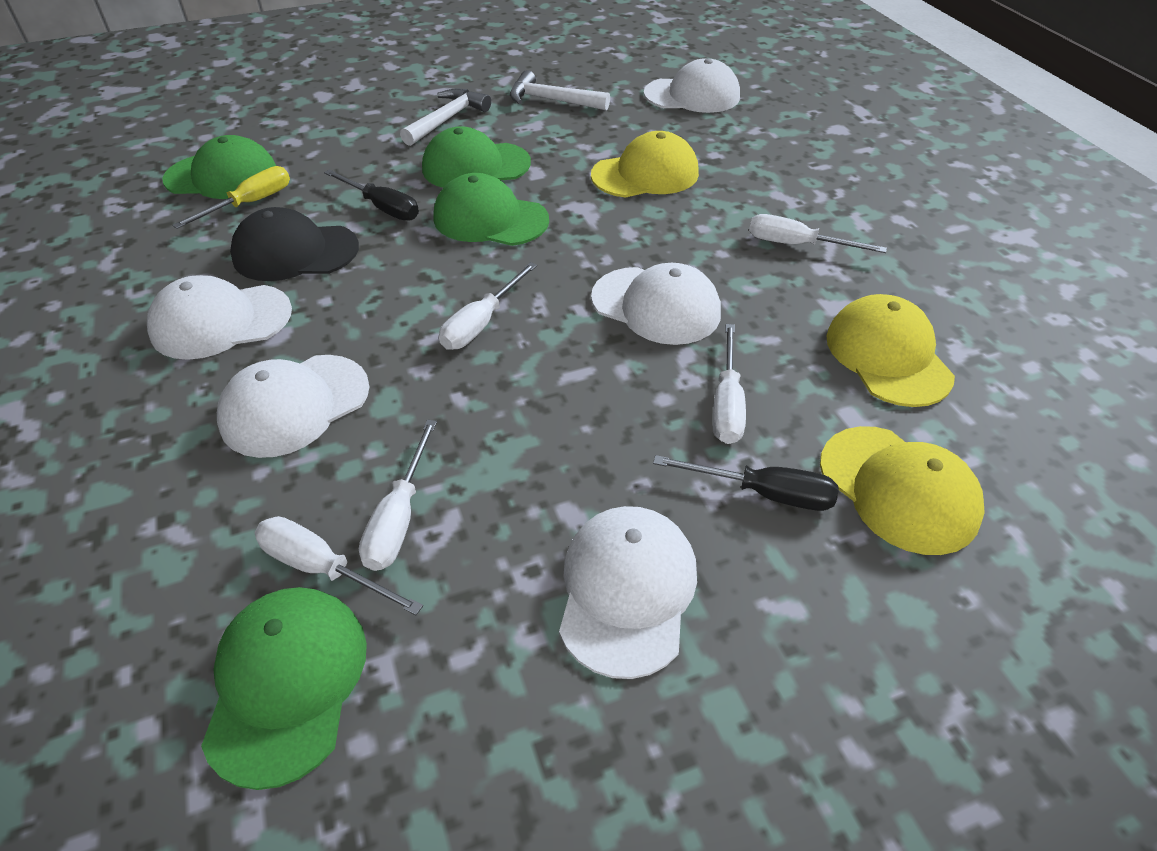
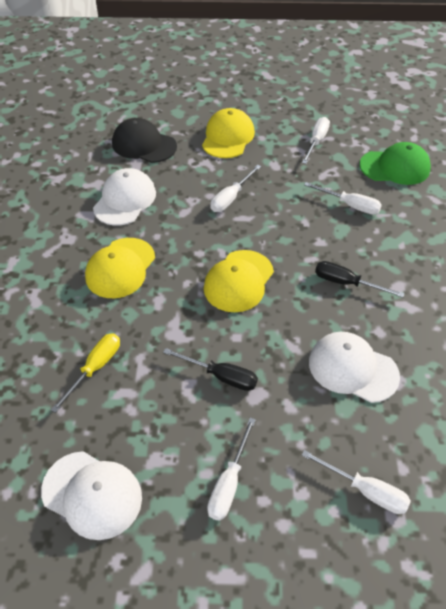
green cap: 4 -> 1
white cap: 5 -> 3
white hammer: 2 -> 0

